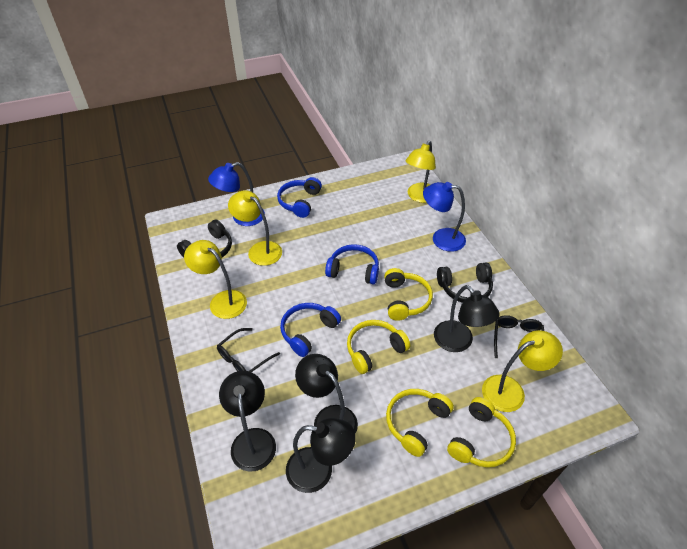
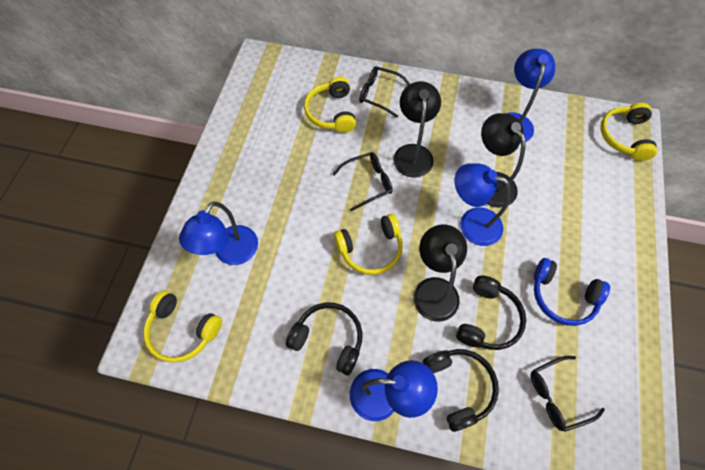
black glasses: 2 -> 3
black headphones: 2 -> 3
black lamp: 4 -> 3
blue headphones: 3 -> 1
blue lamp: 2 -> 4
yellow lamp: 4 -> 0

